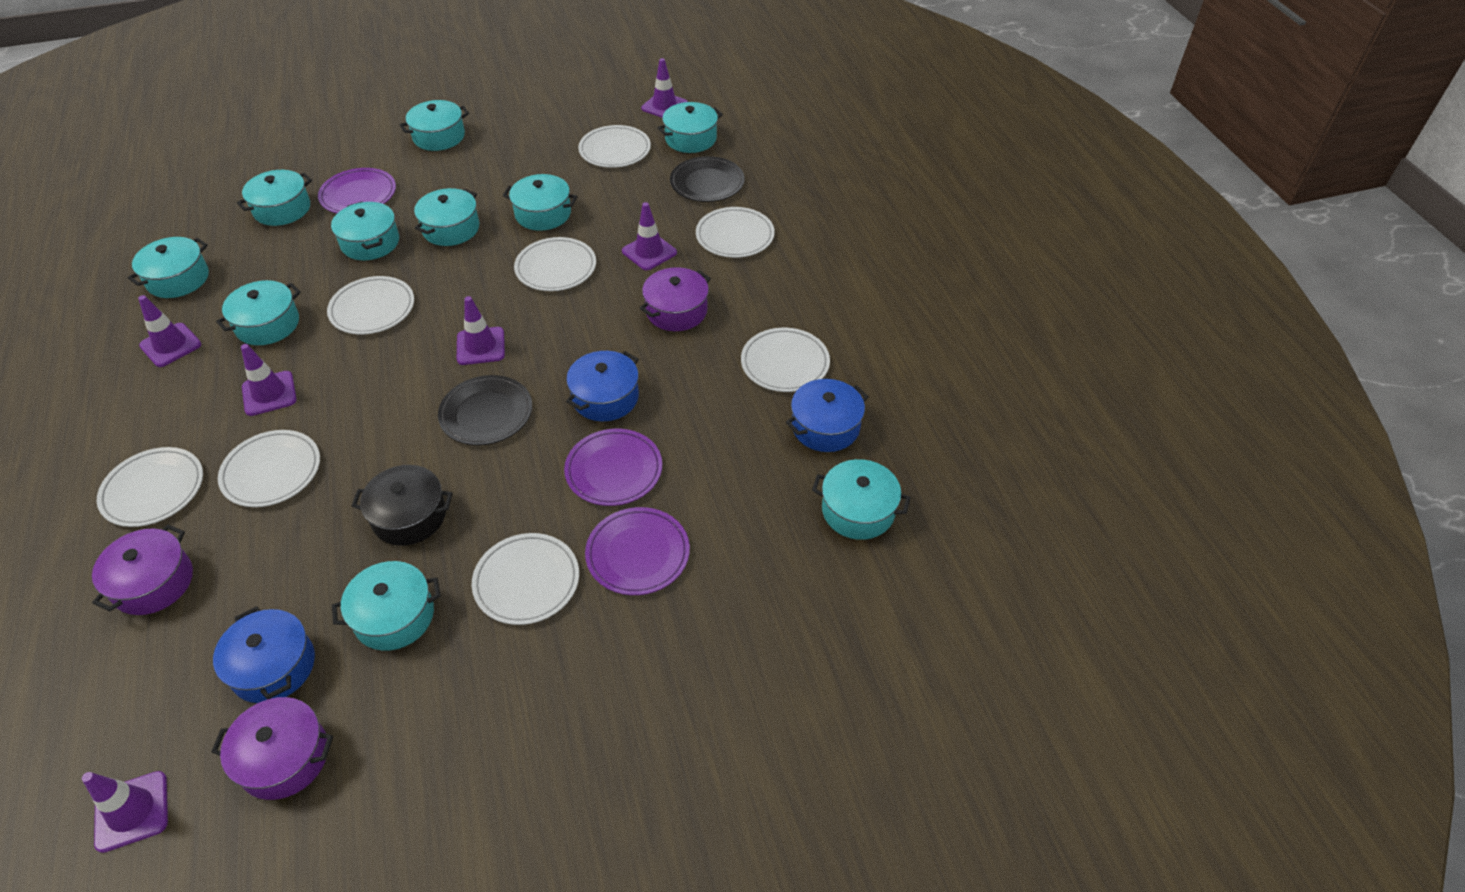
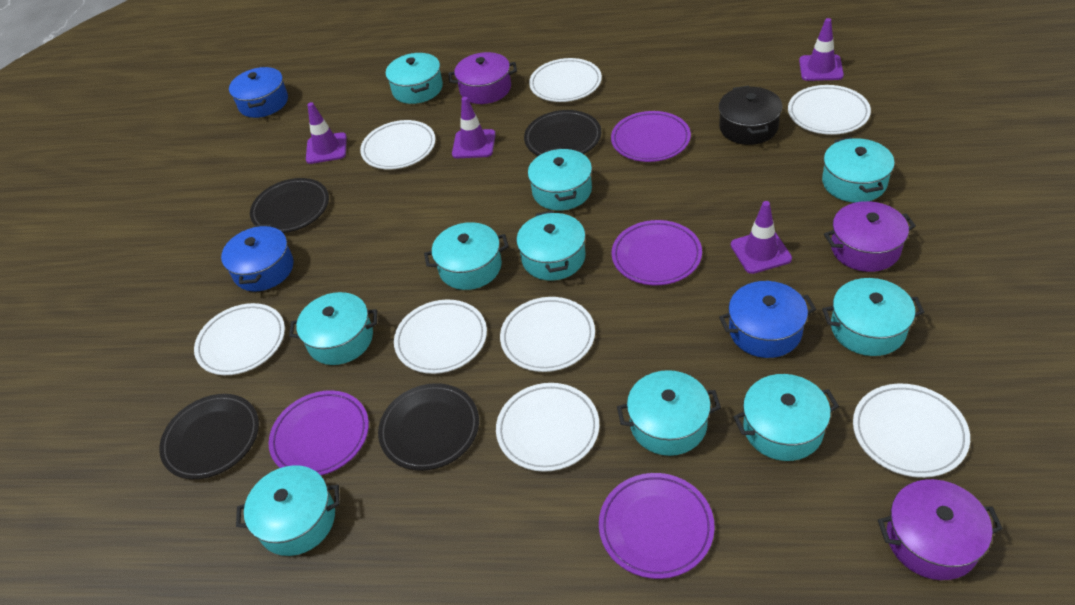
black plate: 2 -> 4
purple plate: 3 -> 4
purple traffic cone: 6 -> 4

